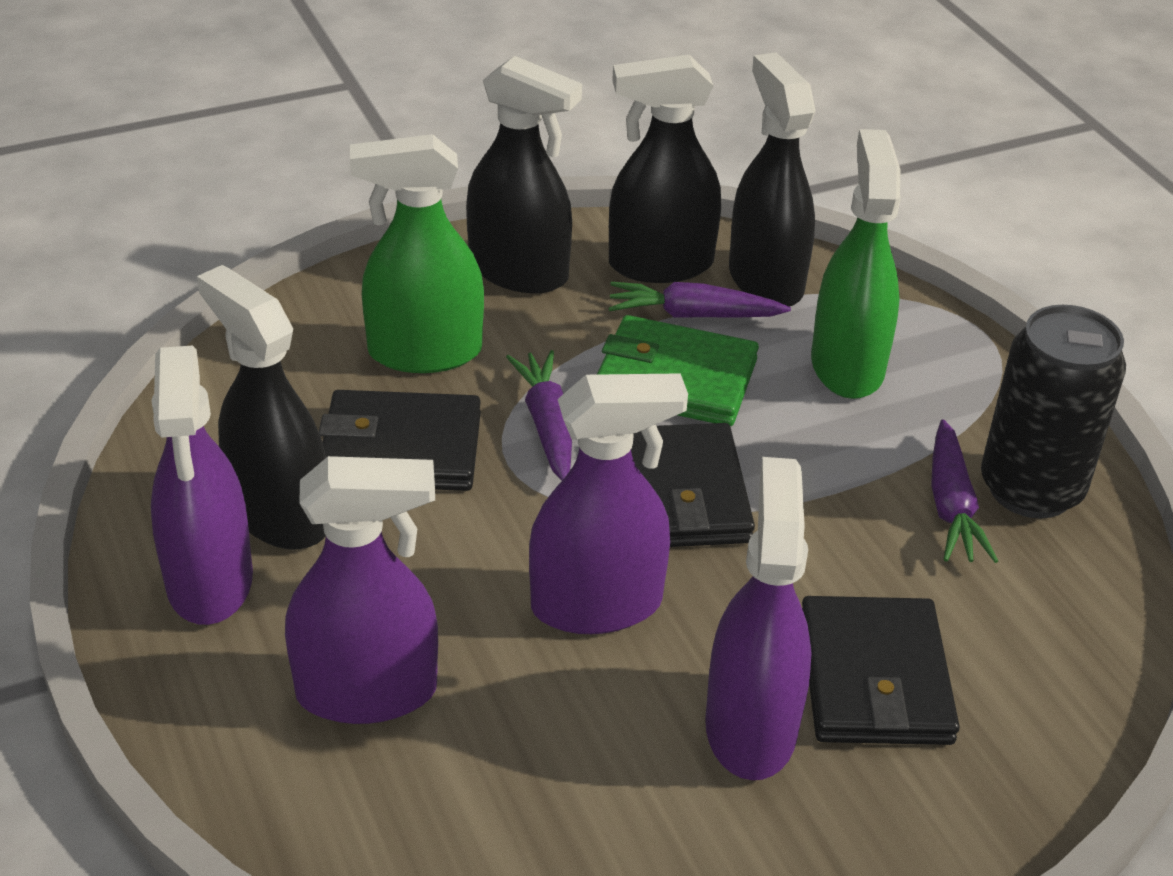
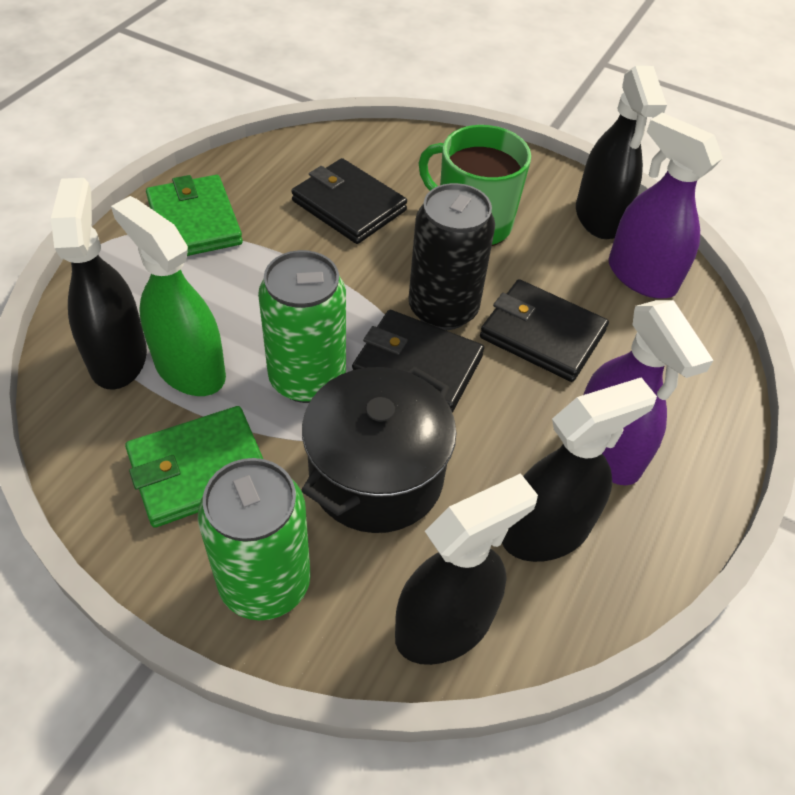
black pot: 0 -> 1
green can: 0 -> 2
green mug: 0 -> 1
green spray bottle: 2 -> 1
green wallet: 1 -> 2
purple carrot: 3 -> 0
purple spray bottle: 4 -> 2

